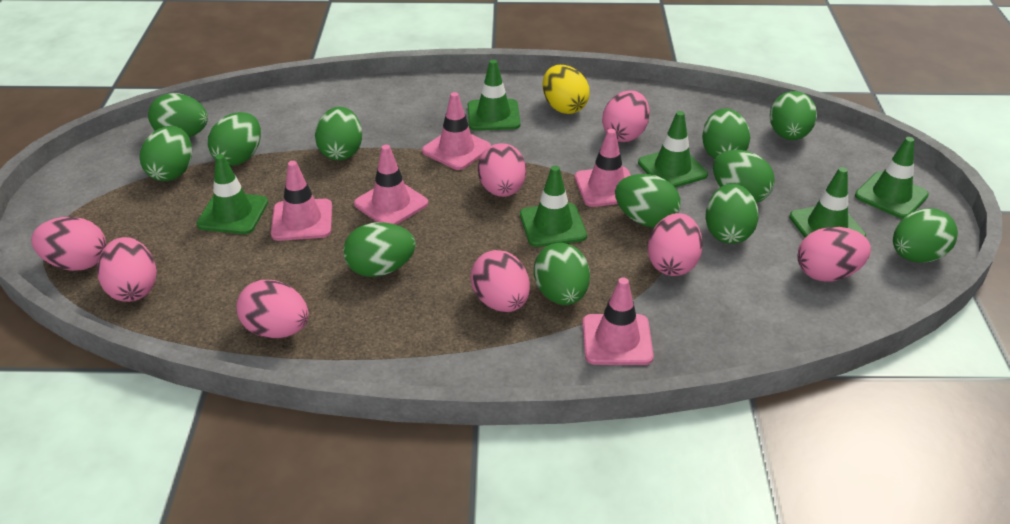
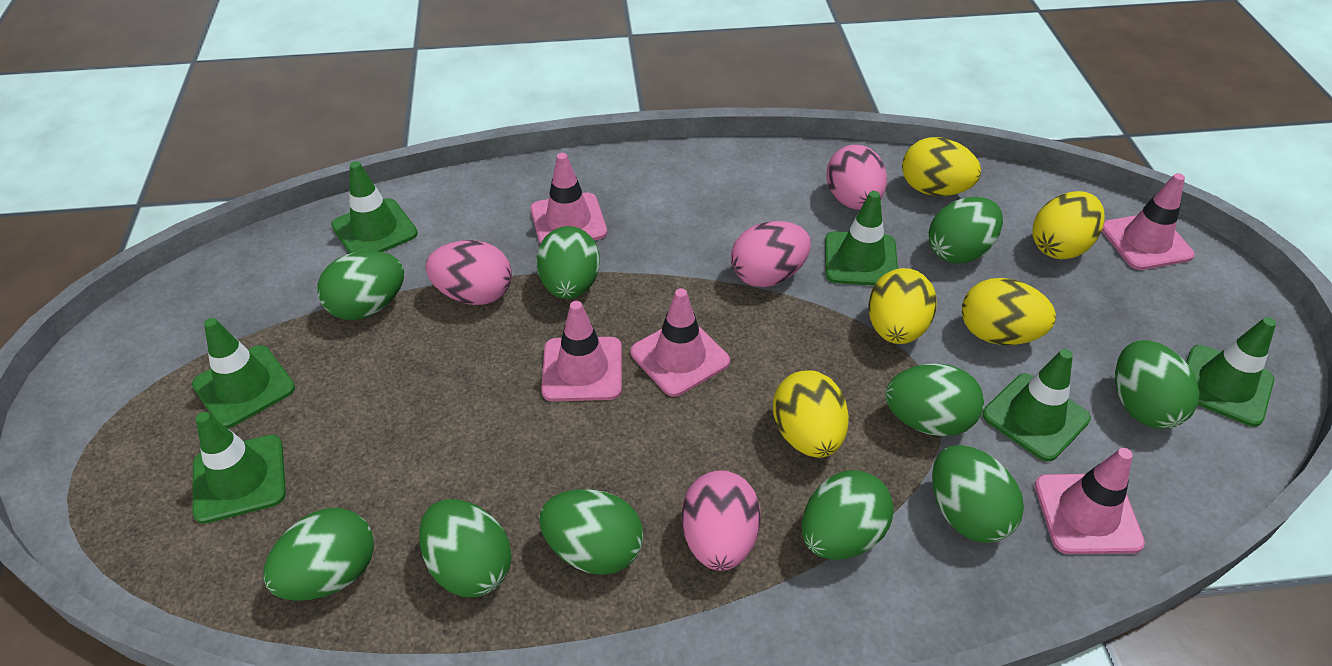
green egg: 12 -> 10
pink egg: 8 -> 4
yellow egg: 1 -> 5

